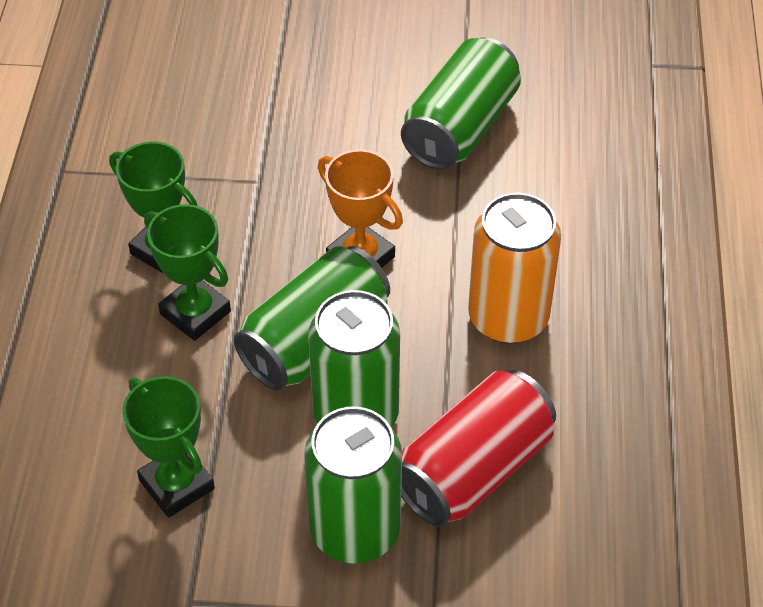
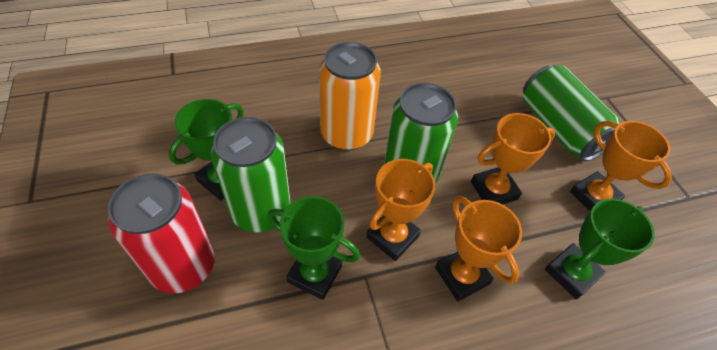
green can: 4 -> 3
orange trophy: 1 -> 4

